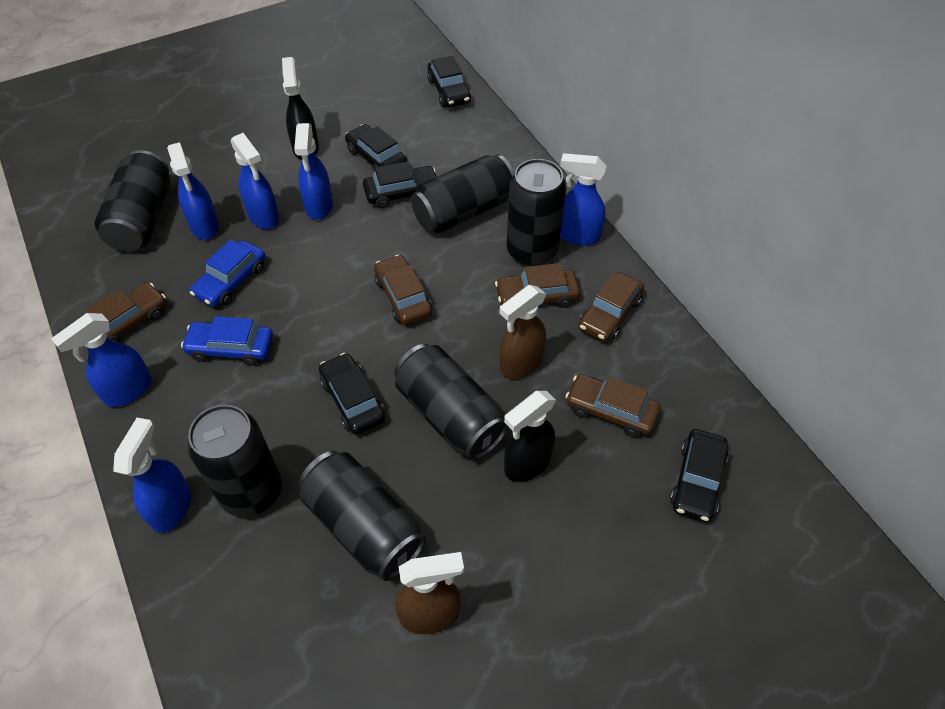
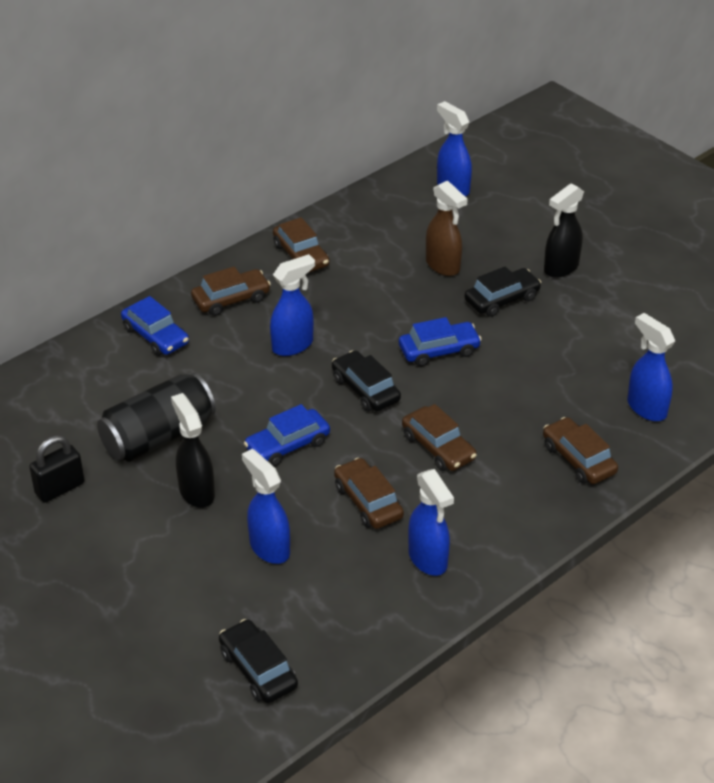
black can: 6 -> 1
black car: 5 -> 3
black padlock: 0 -> 1
blue car: 2 -> 3
blue spray bottle: 6 -> 5
brown spray bottle: 2 -> 1

